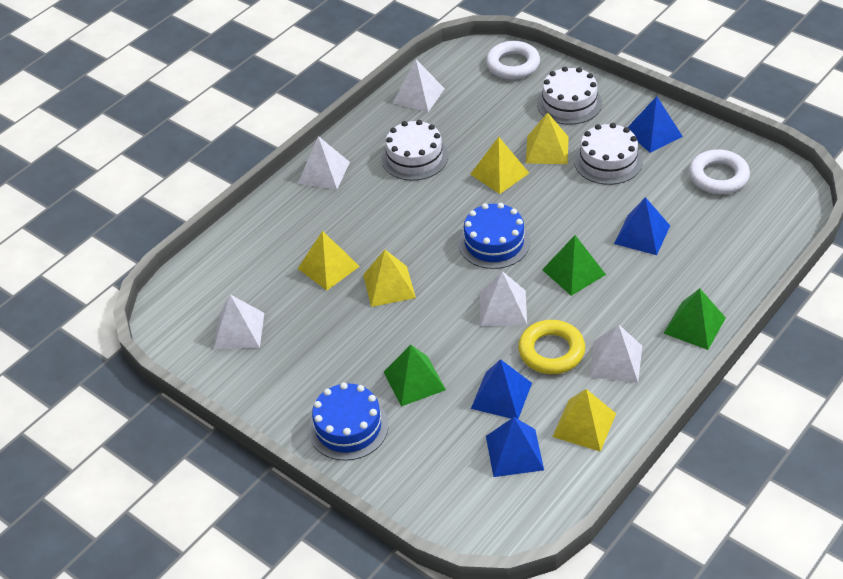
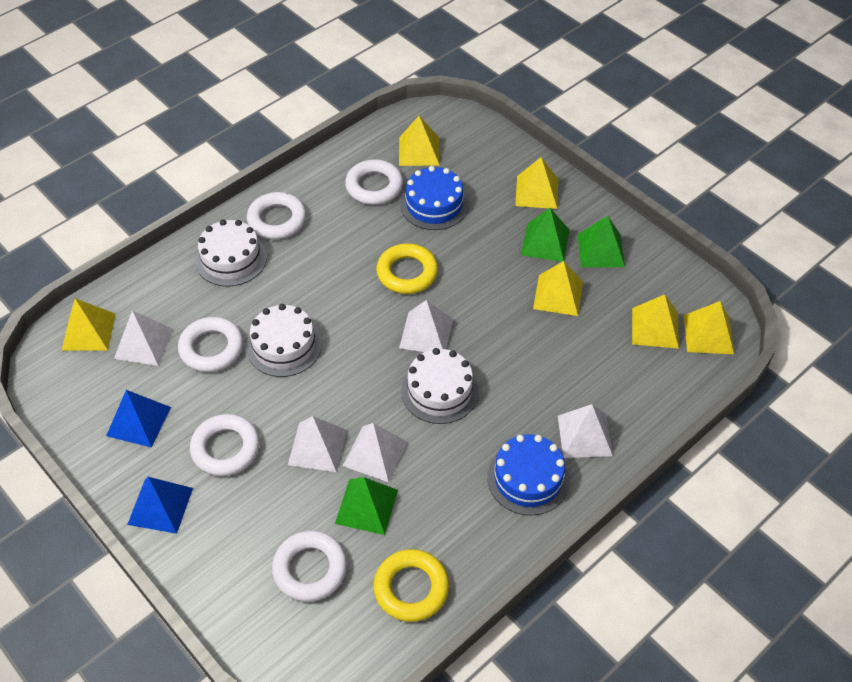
blue pyramid: 4 -> 2
white ring: 2 -> 5
yellow pyramid: 5 -> 6
yellow ring: 1 -> 2

